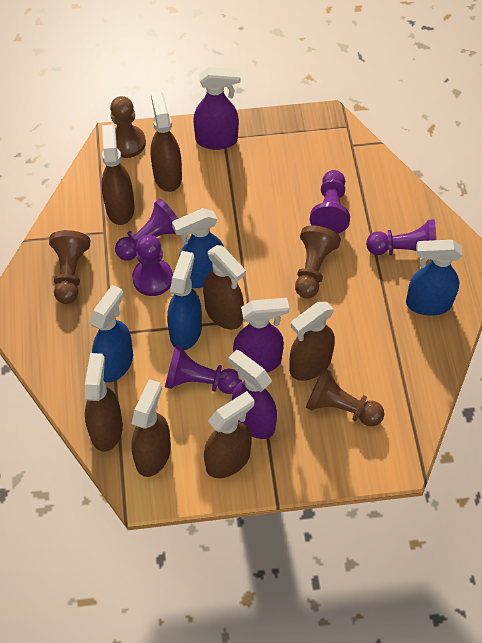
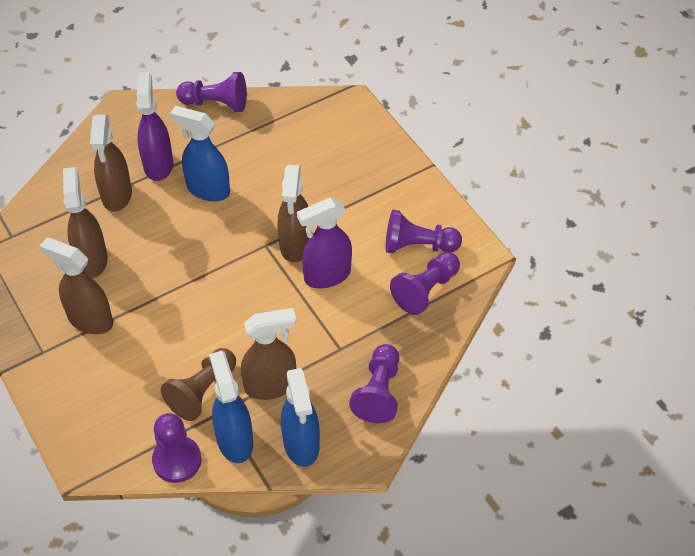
blue spray bottle: 4 -> 3
brown pawn: 4 -> 1
brown spray bottle: 7 -> 5
purple spray bottle: 3 -> 2

